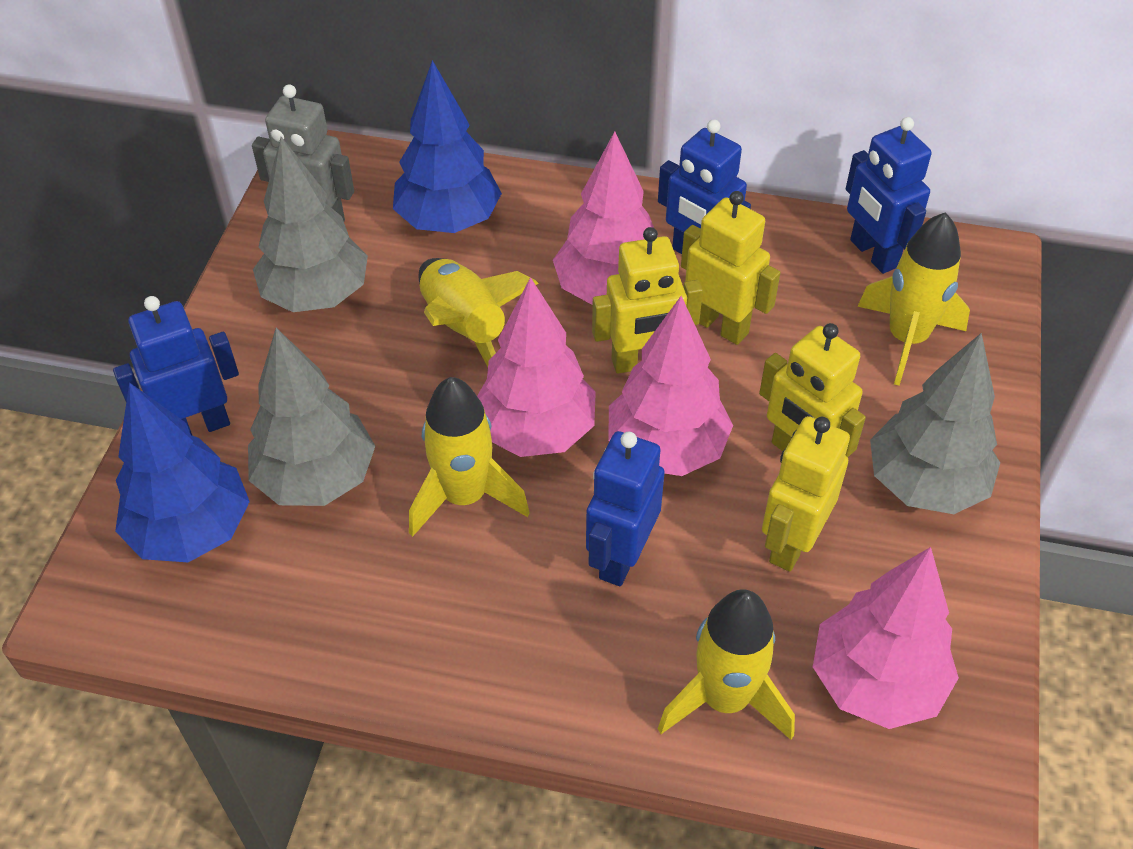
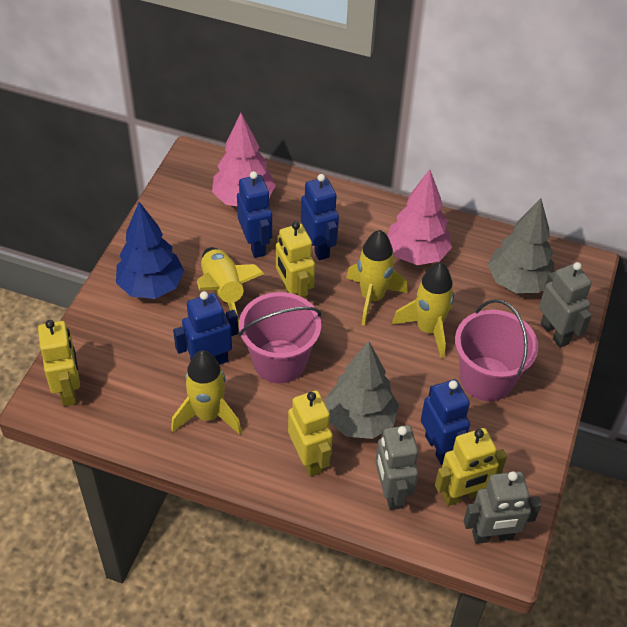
blue tree: 2 -> 1
grey robot: 1 -> 3
grey tree: 3 -> 2
pink bucket: 0 -> 2
pink tree: 4 -> 2

